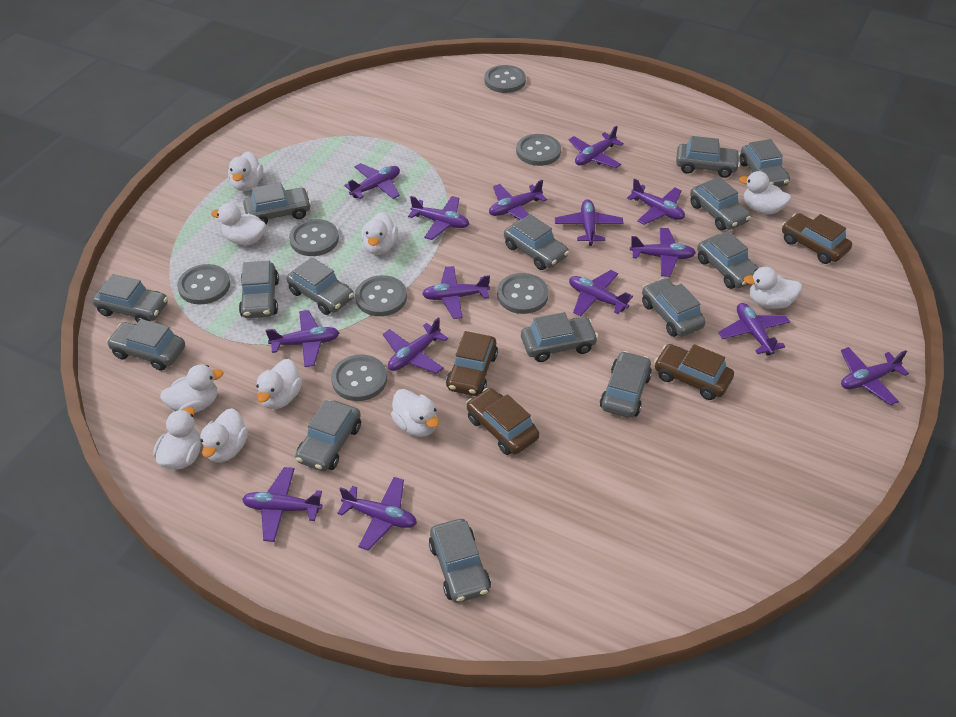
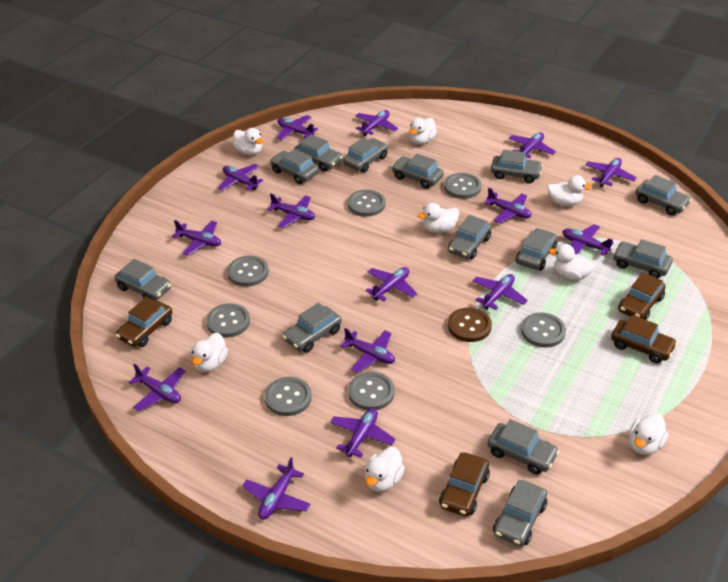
brown button: 0 -> 1
grey car: 15 -> 13
white duck: 10 -> 8

